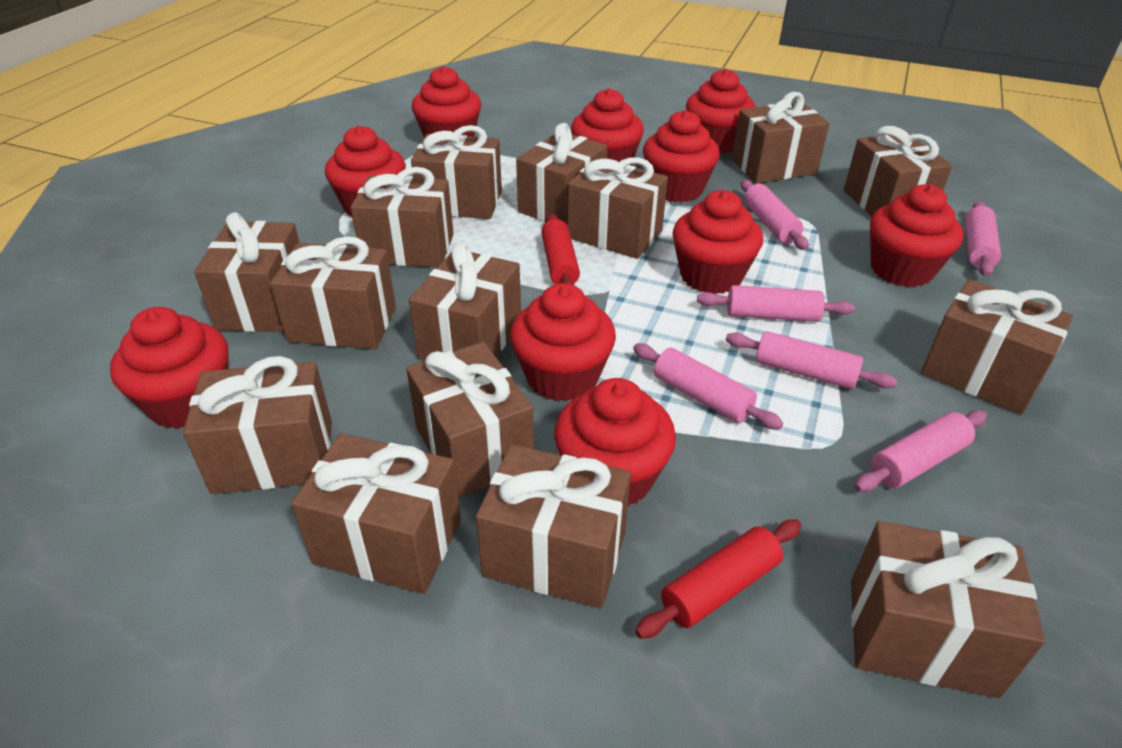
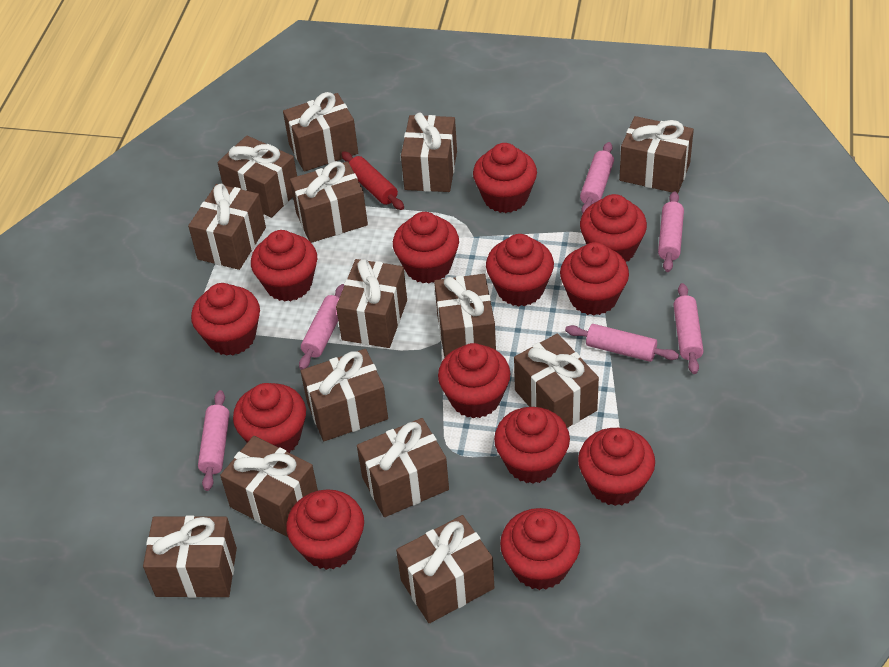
brown gift: 15 -> 14
red cupcake: 10 -> 13
red rolling pin: 2 -> 1

